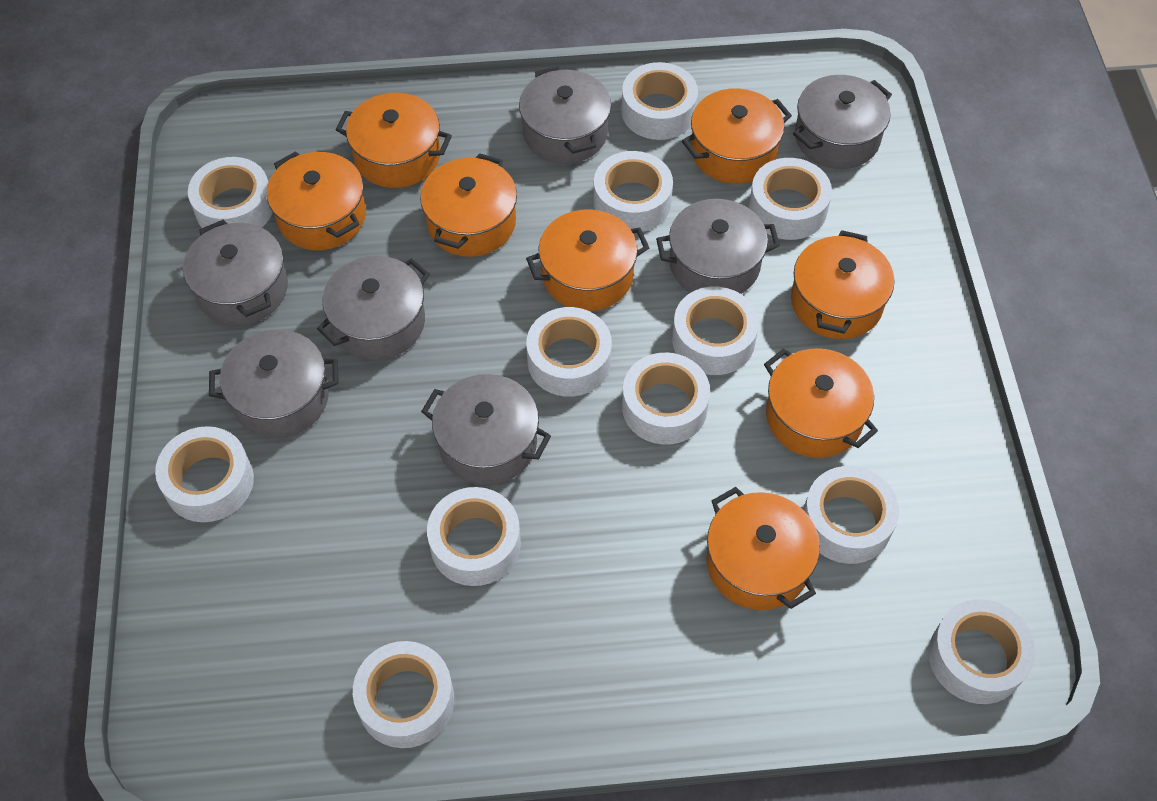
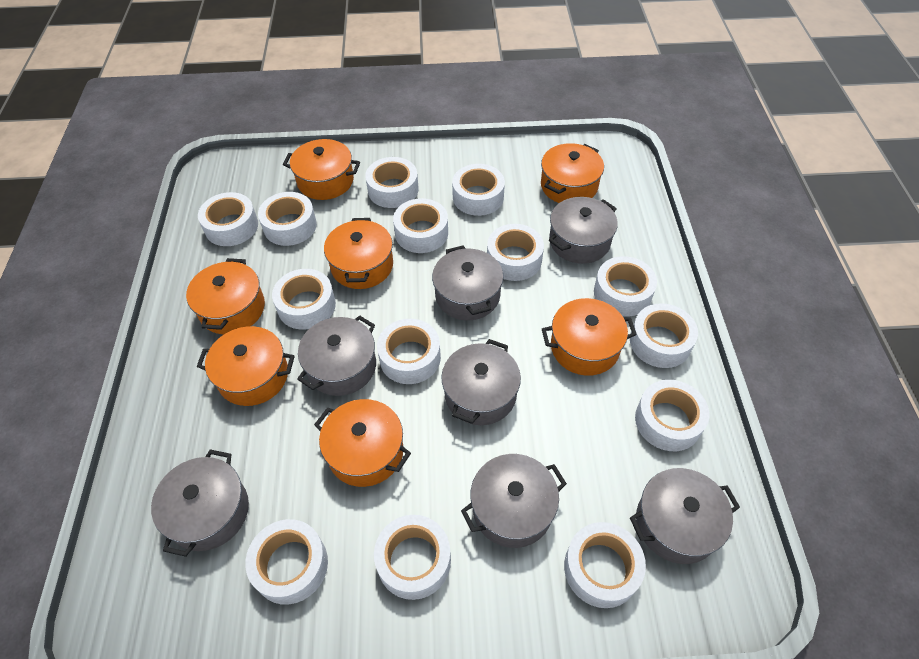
orange pot: 8 -> 7
white tape: 12 -> 14

